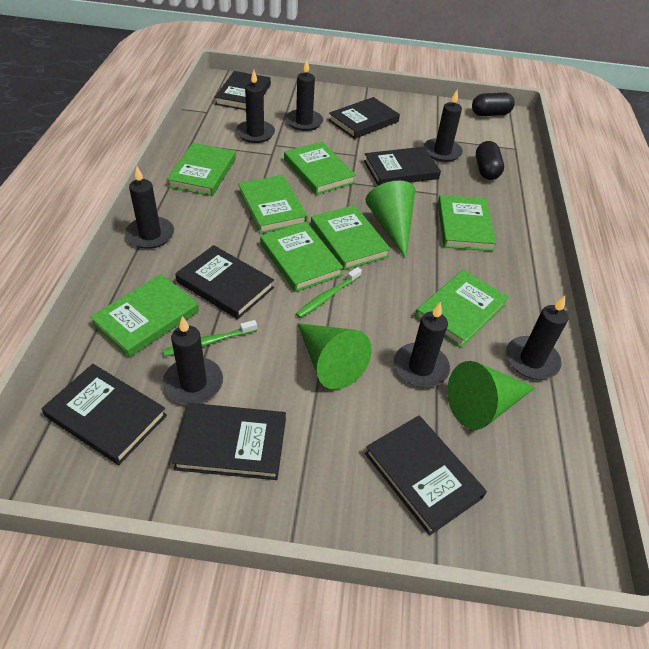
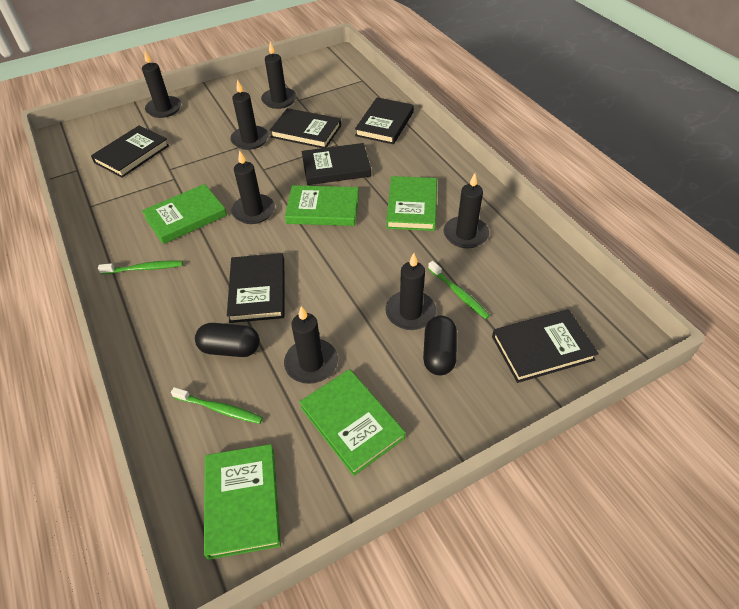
black book: 7 -> 6
green book: 8 -> 5
green cone: 3 -> 0
green toothbrush: 2 -> 3

